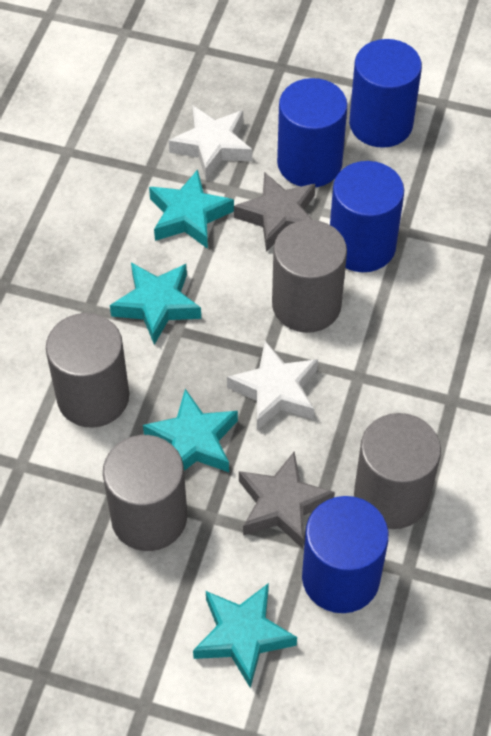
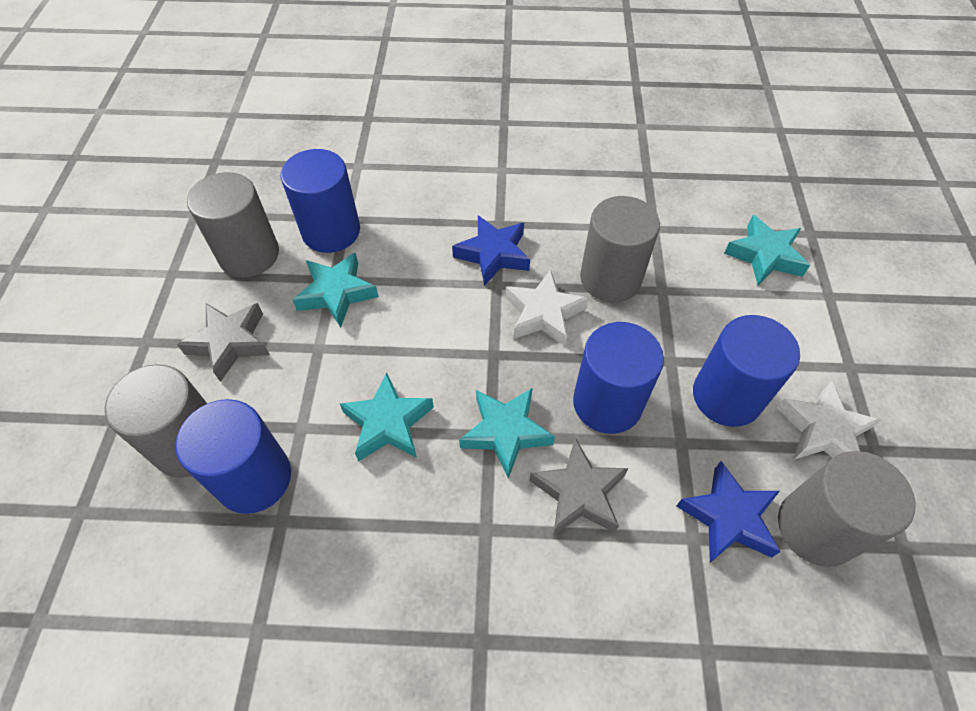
blue star: 0 -> 2

